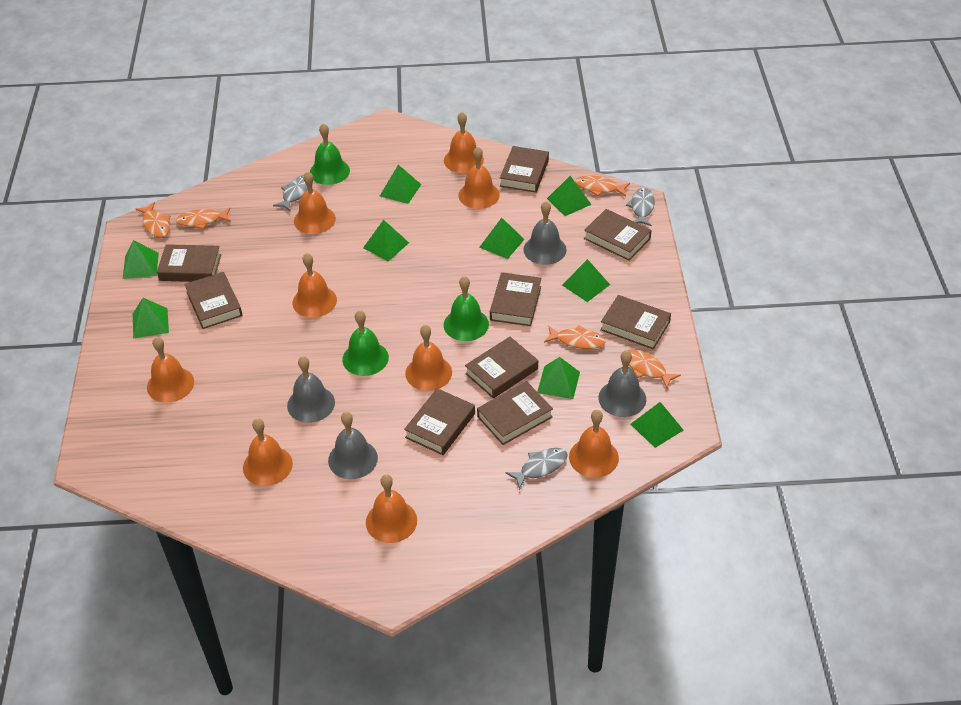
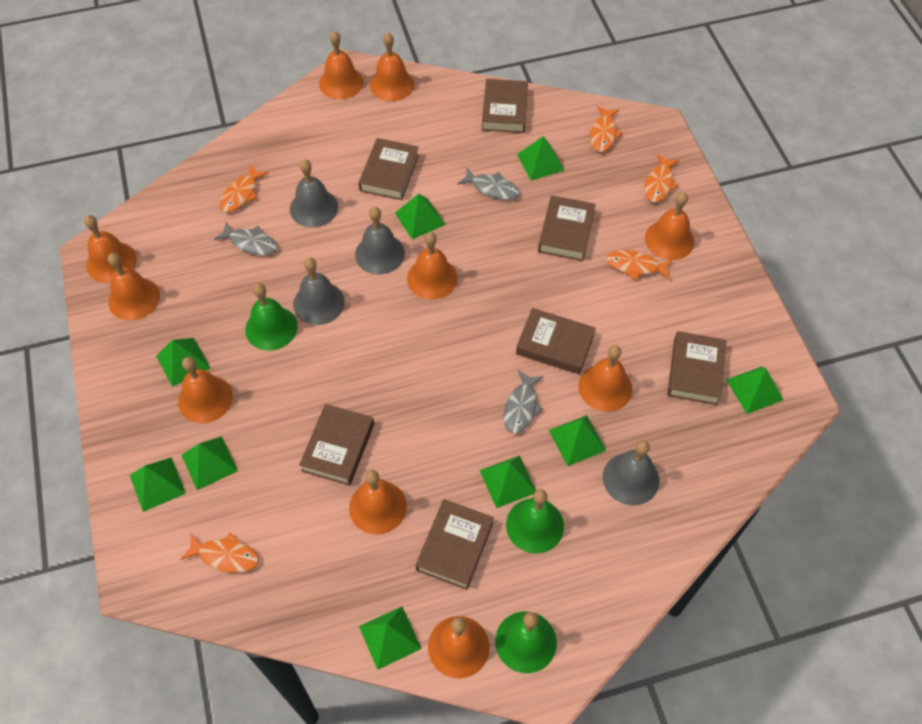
brown book: 9 -> 7
orange bell: 9 -> 10

